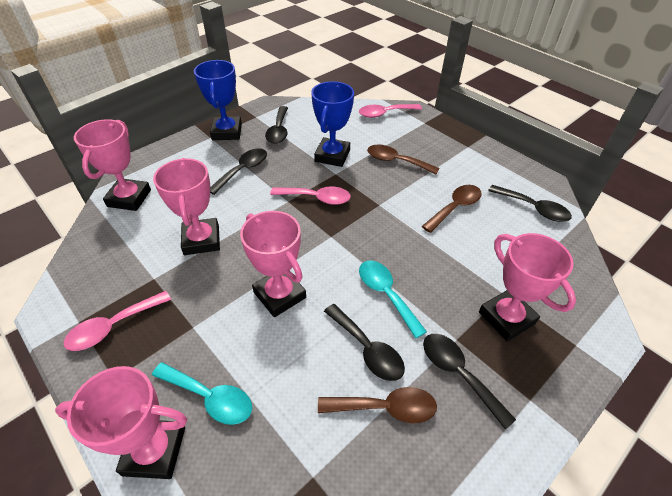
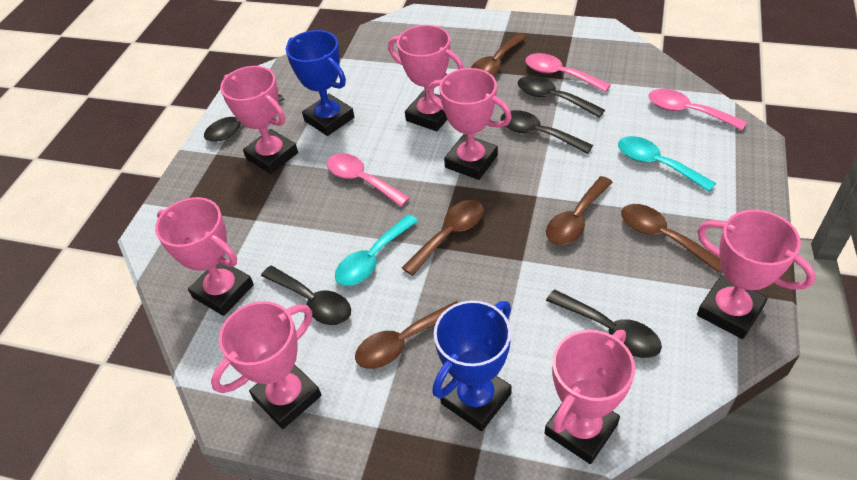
brown spoon: 3 -> 5
pink trophy: 5 -> 7

